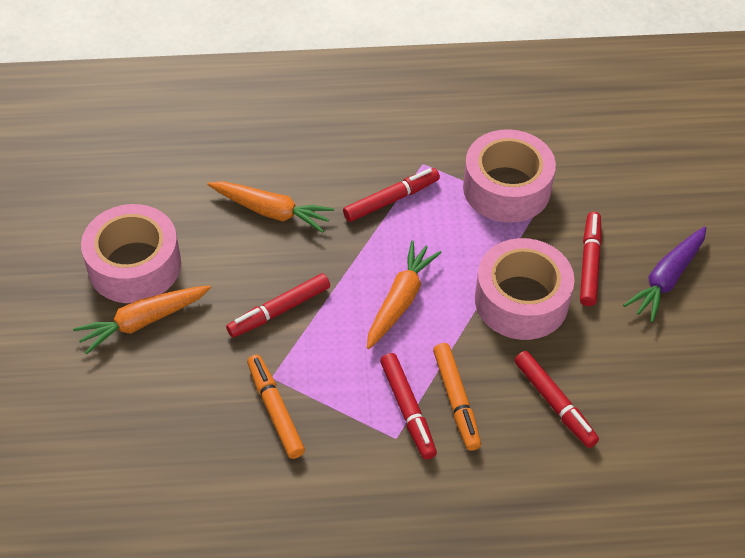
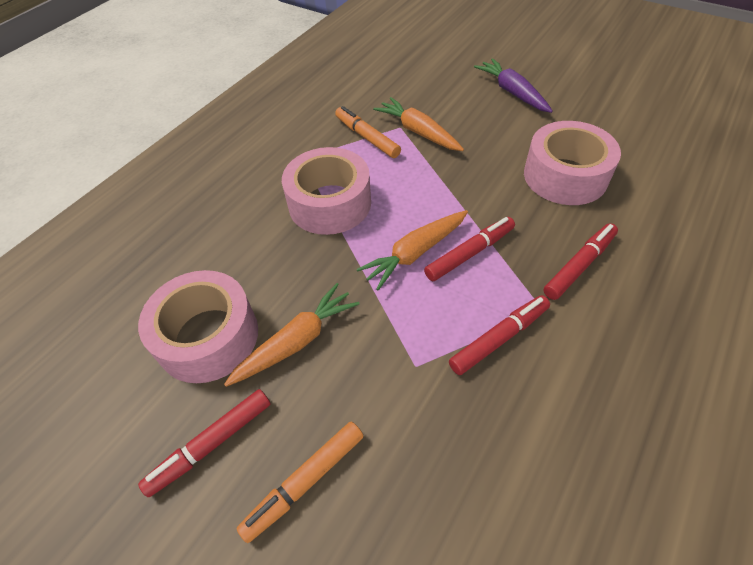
red marker: 5 -> 4

